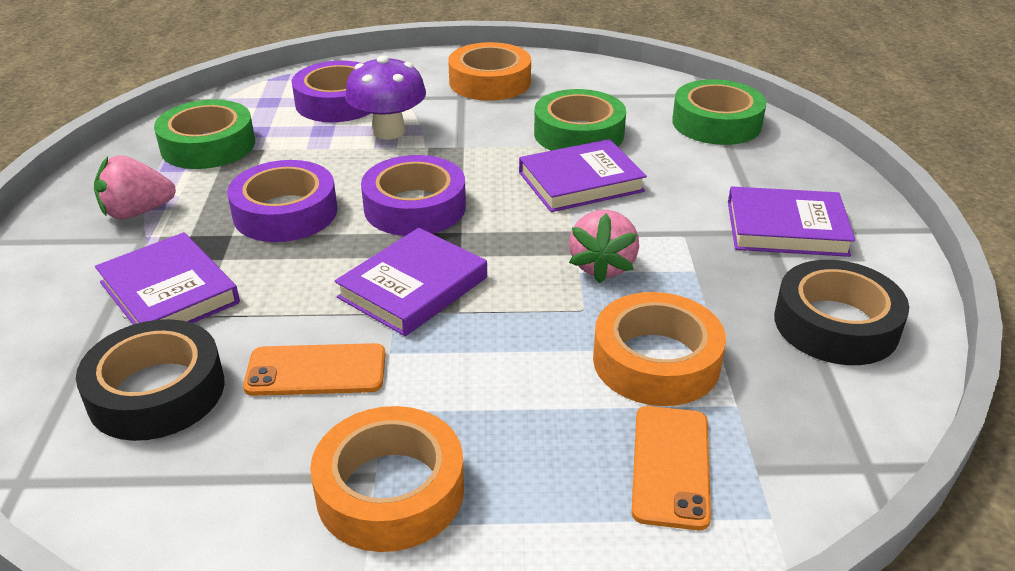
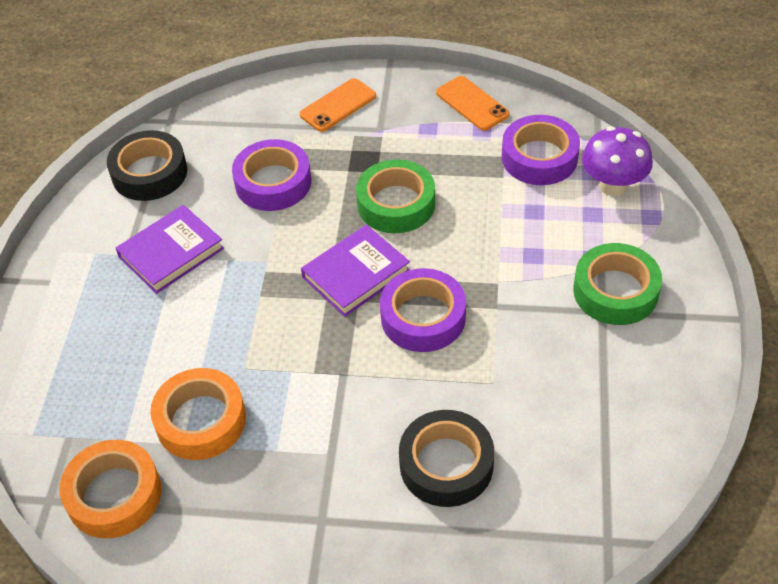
green tape: 3 -> 2
orange tape: 3 -> 2
pink strawberry: 2 -> 0
purple book: 4 -> 2

